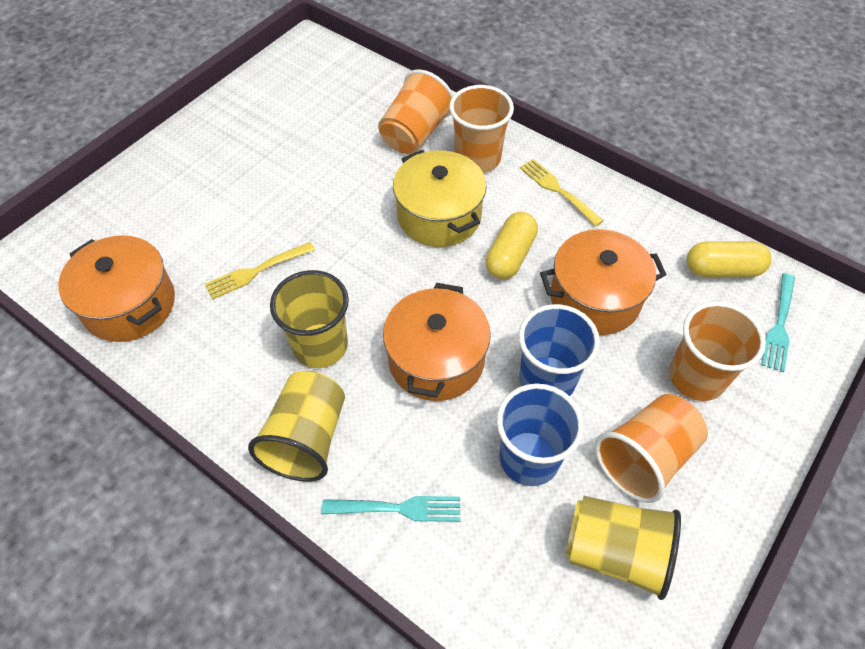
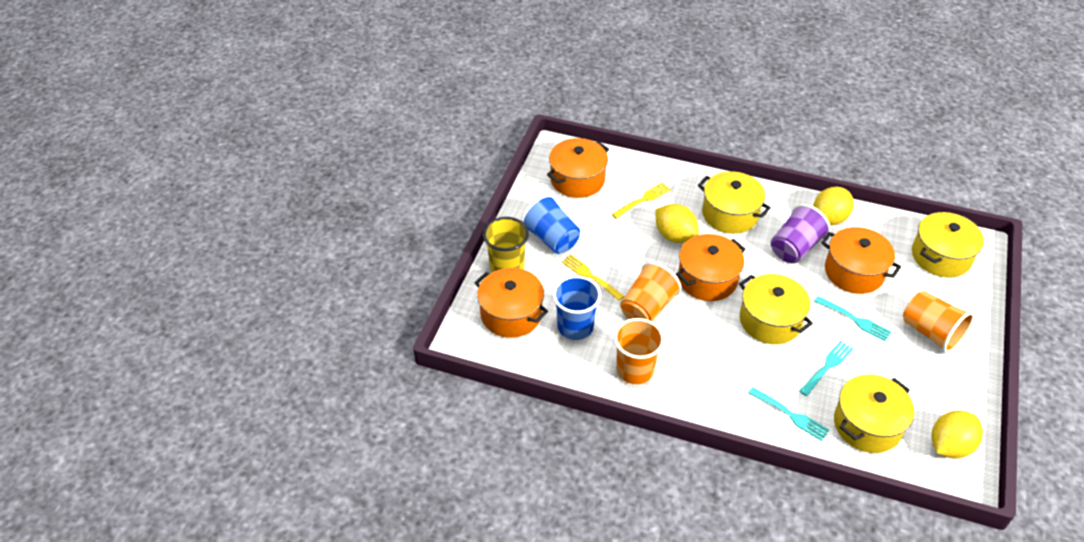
orange cup: 4 -> 3
orange pot: 3 -> 4
purple cup: 0 -> 1
turquoise fork: 2 -> 3
yellow capsule: 2 -> 0
yellow cup: 3 -> 1
yellow lemon: 0 -> 3
yellow pot: 1 -> 4

